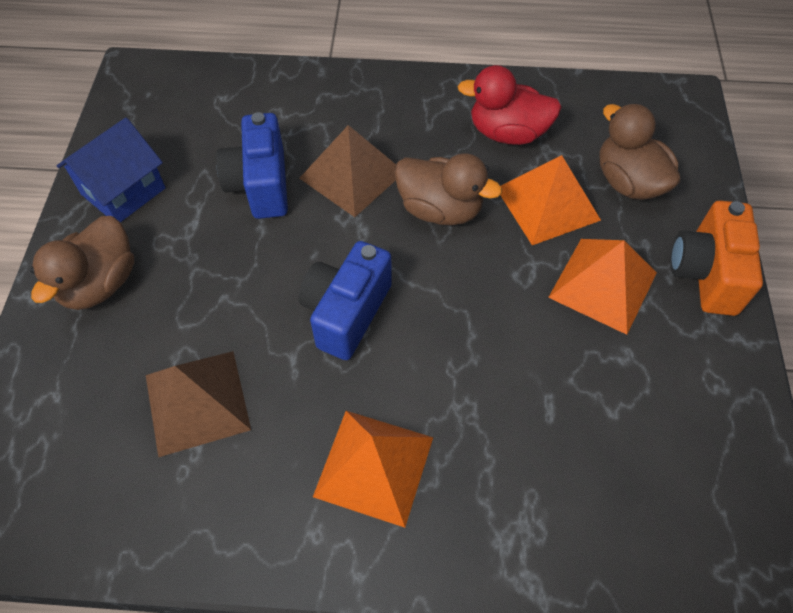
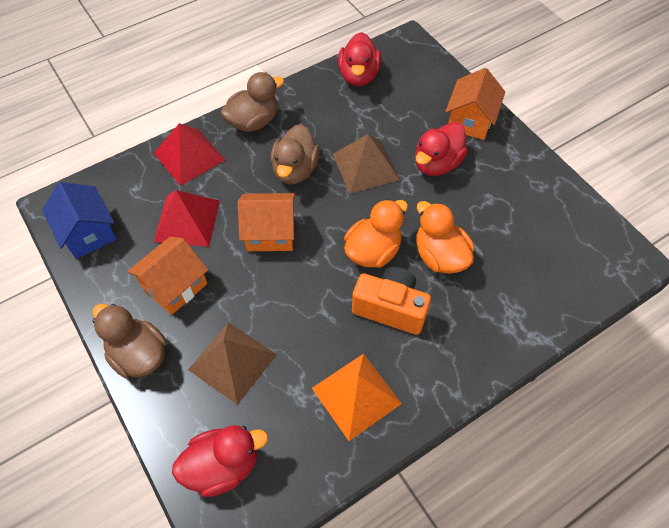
blue camera: 2 -> 0
orange duck: 0 -> 2
orange house: 0 -> 3
orange pyramid: 3 -> 1
red duck: 1 -> 3
red pyramid: 0 -> 2

